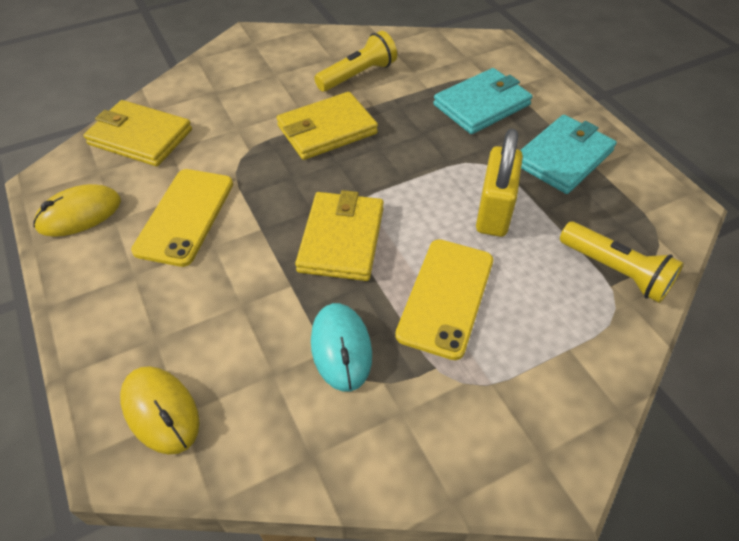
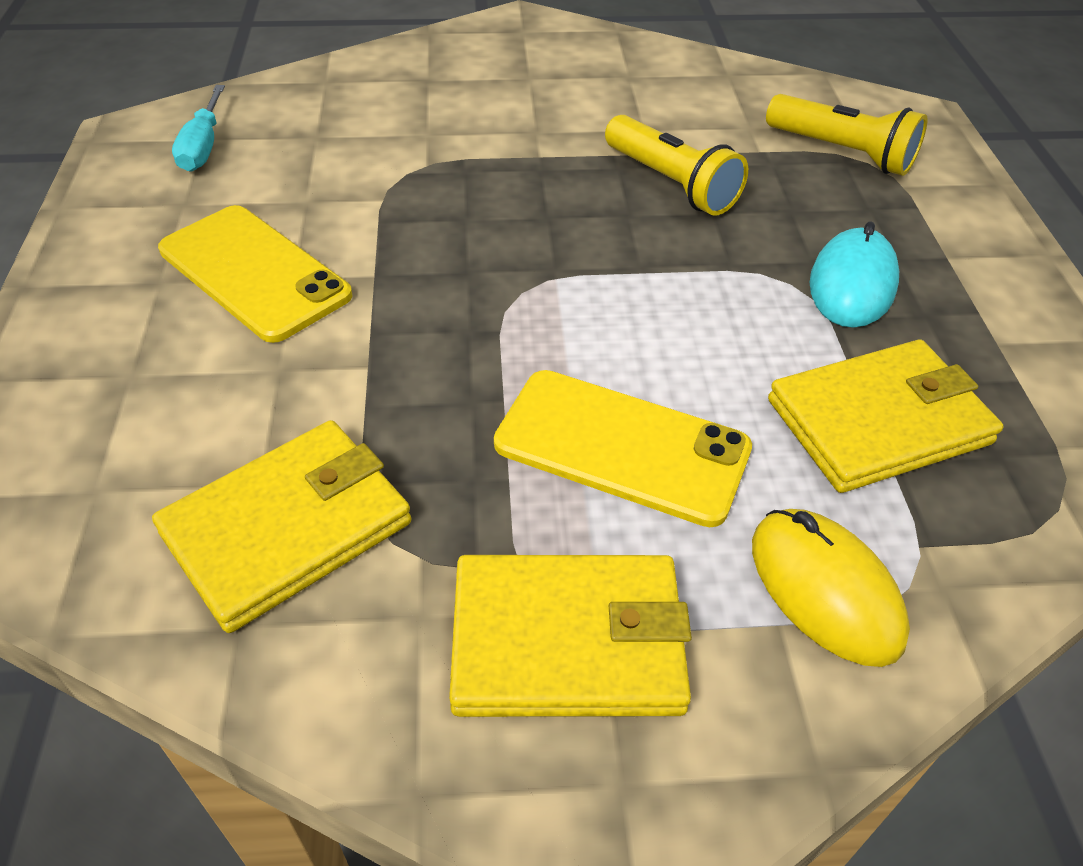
turquoise screwdriver: 0 -> 1
turquoise wallet: 2 -> 0
yellow mouse: 2 -> 1
yellow padlock: 1 -> 0

